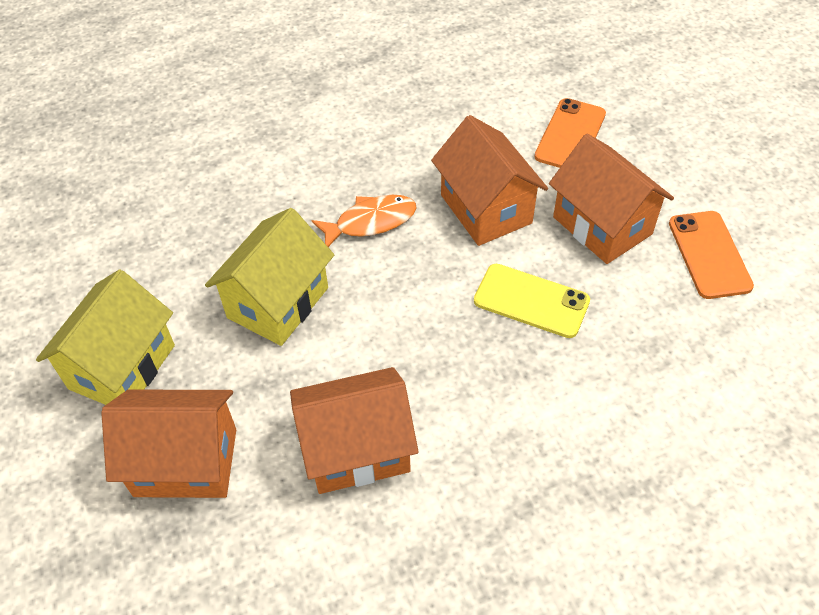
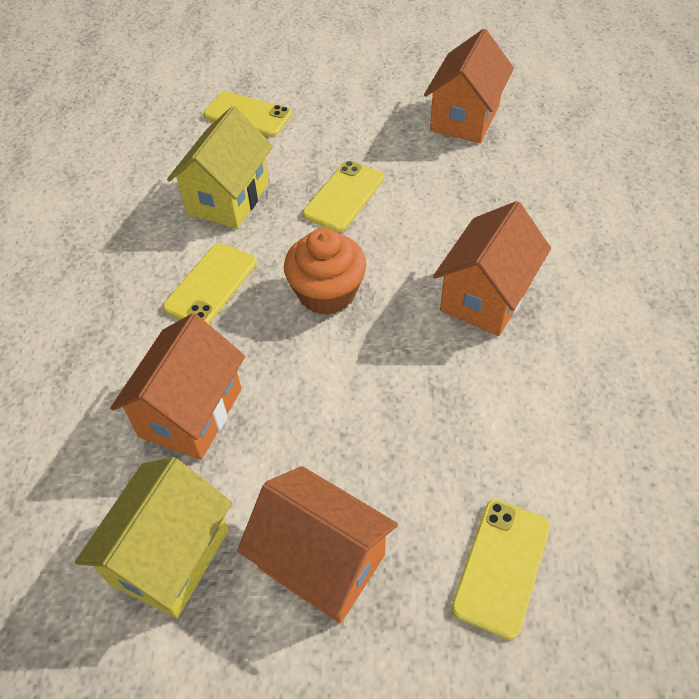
orange cupcake: 0 -> 1
orange fish: 1 -> 0
orange phone: 2 -> 0
yellow phone: 1 -> 4

